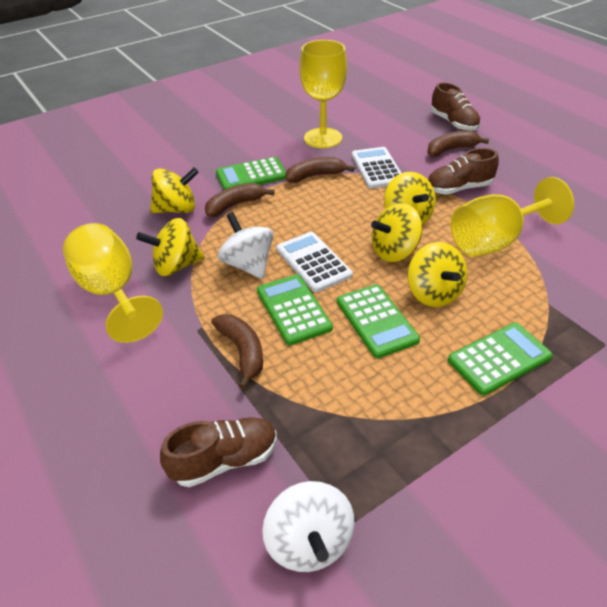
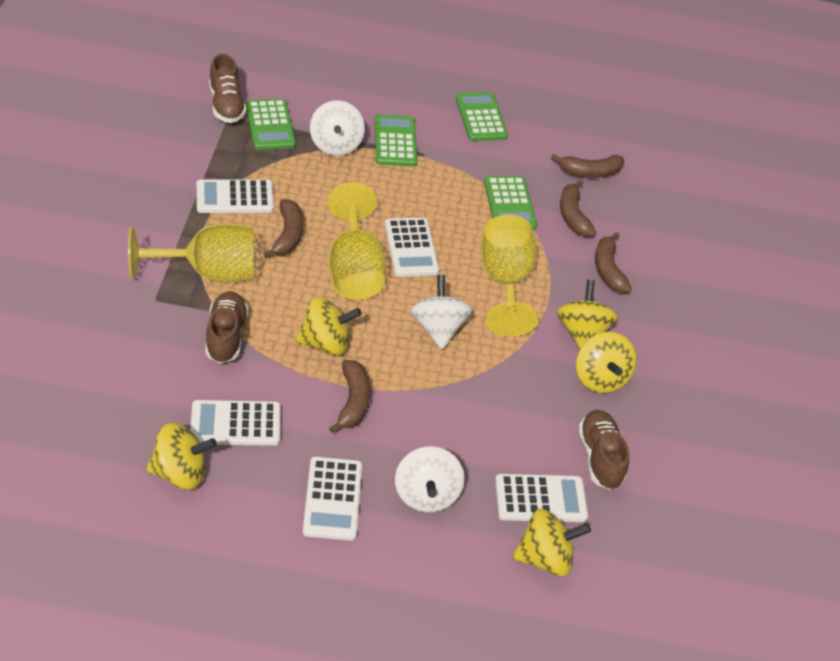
brown banana: 4 -> 5
white calculator: 2 -> 5
white spinning top: 2 -> 3

